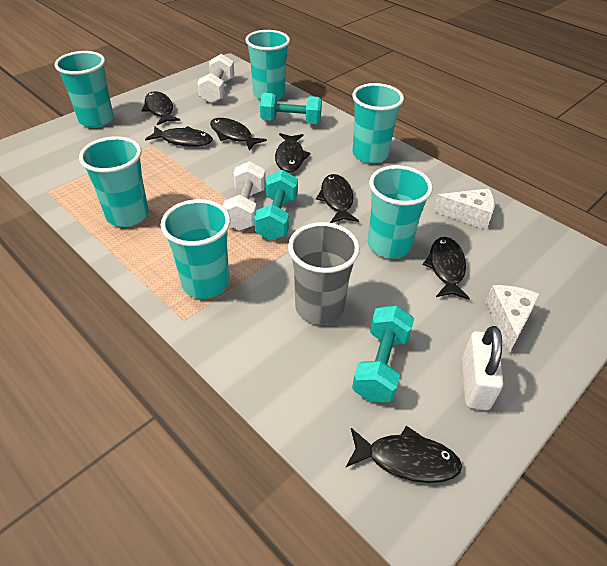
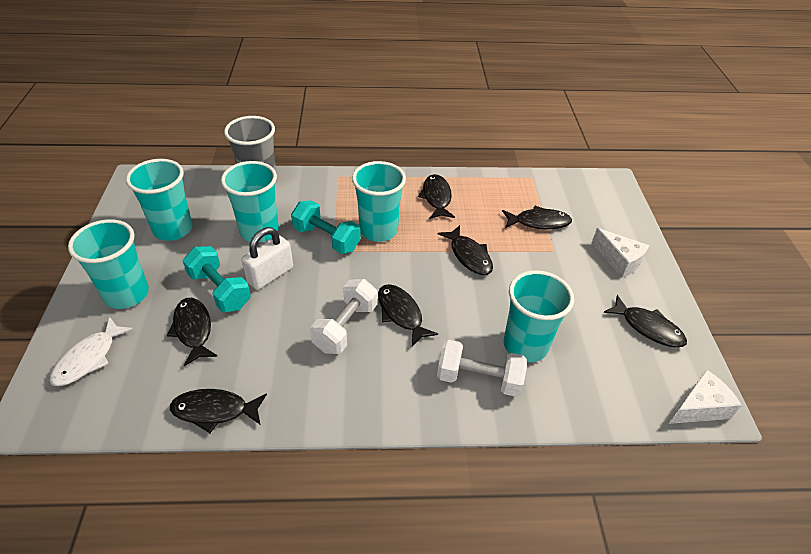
turquoise cup: 6 -> 5
turquoise dumbbell: 3 -> 2
white fish: 0 -> 1

